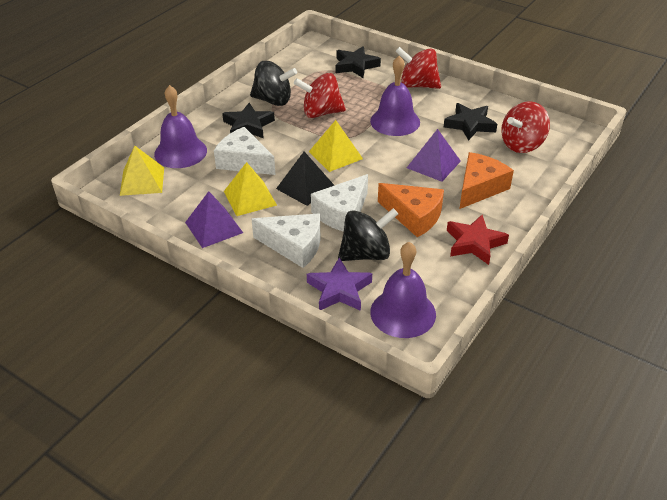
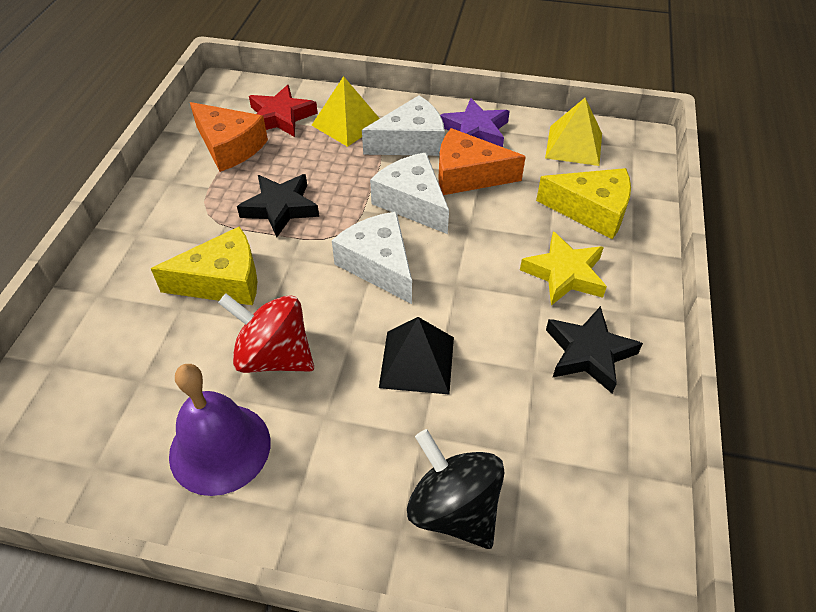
black spinning top: 2 -> 1
black star: 3 -> 2
purple bell: 3 -> 1
purple pyramid: 2 -> 0
red spinning top: 3 -> 1
yellow cheese: 0 -> 2
yellow pyramid: 3 -> 2
yellow star: 0 -> 1

